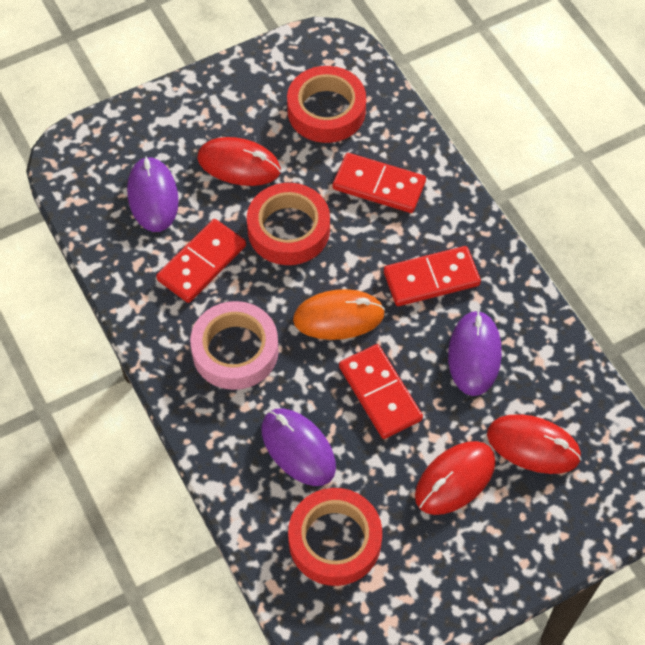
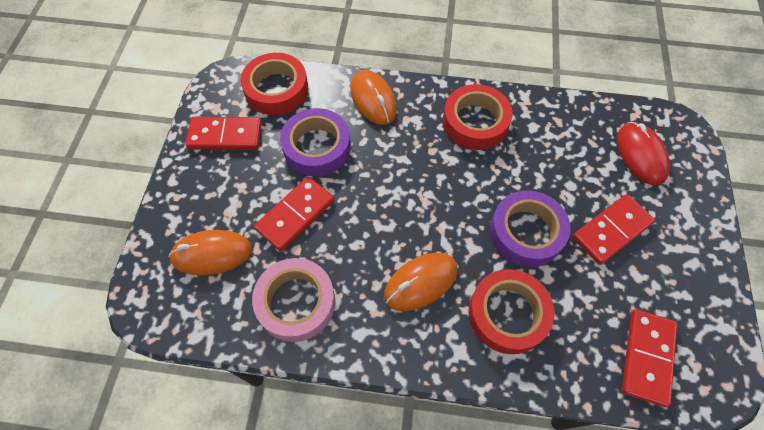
orange mouse: 1 -> 3
purple mouse: 3 -> 0
purple tape: 0 -> 2
red mouse: 3 -> 1

